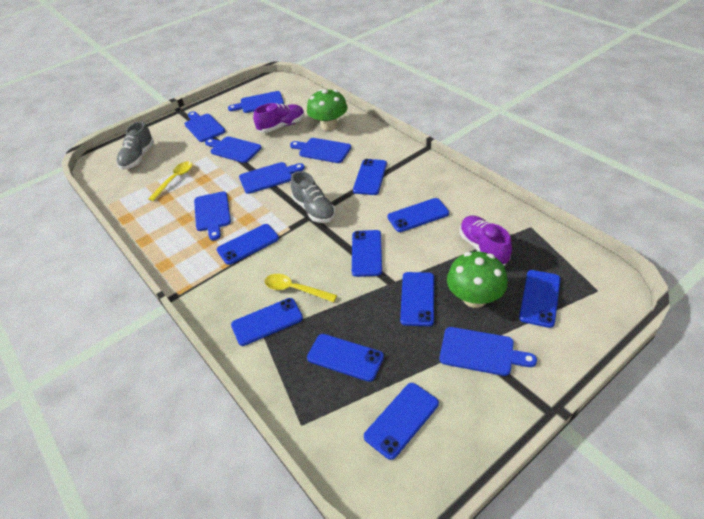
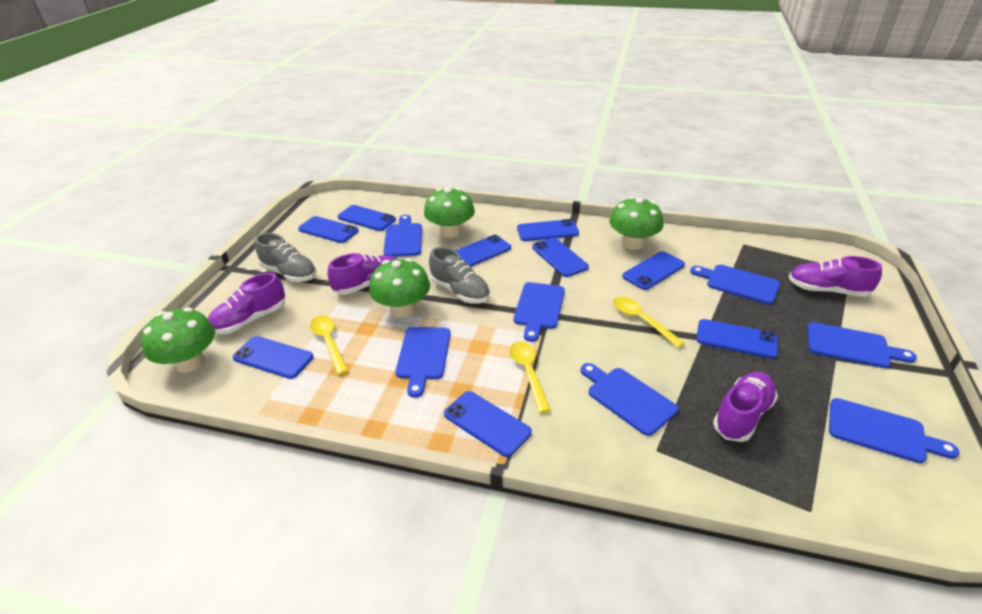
green mushroom: 2 -> 4
purple shoe: 2 -> 4
yellow spoon: 2 -> 3

